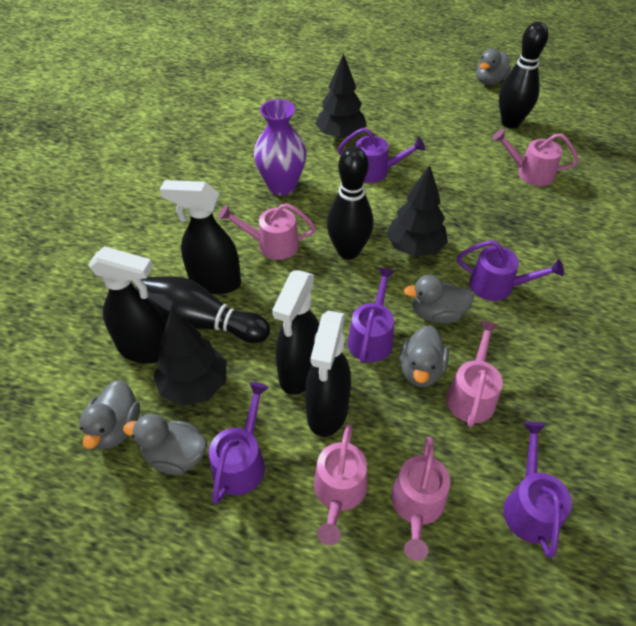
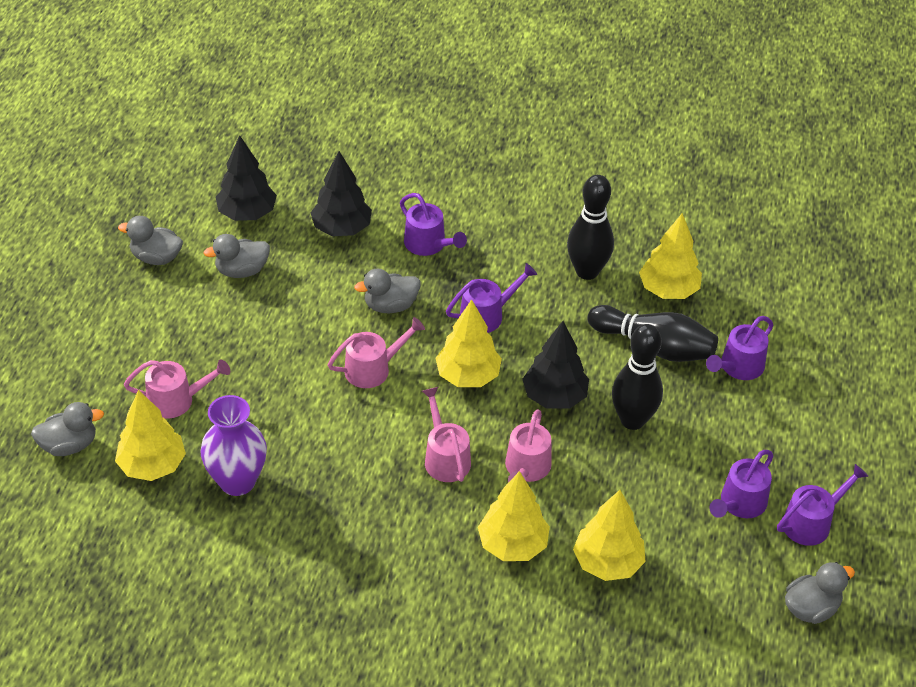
black spray bottle: 4 -> 0
pink watering can: 5 -> 4
yellow tree: 0 -> 5

